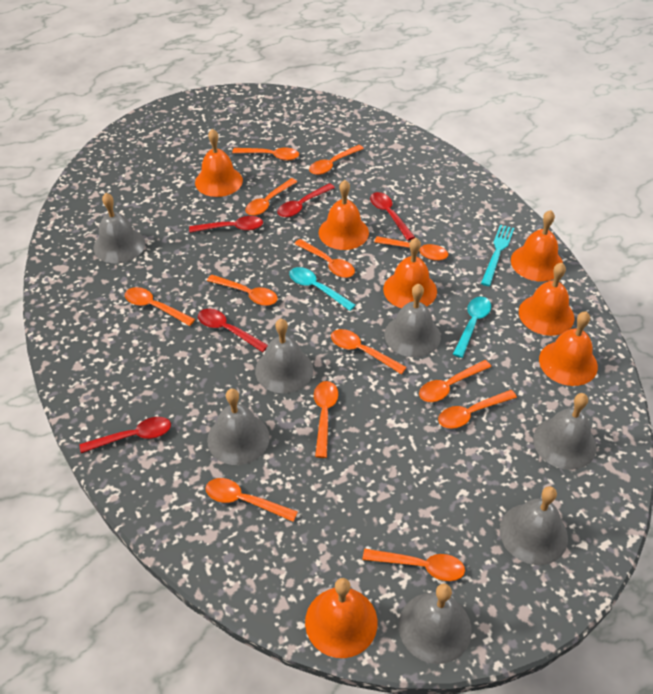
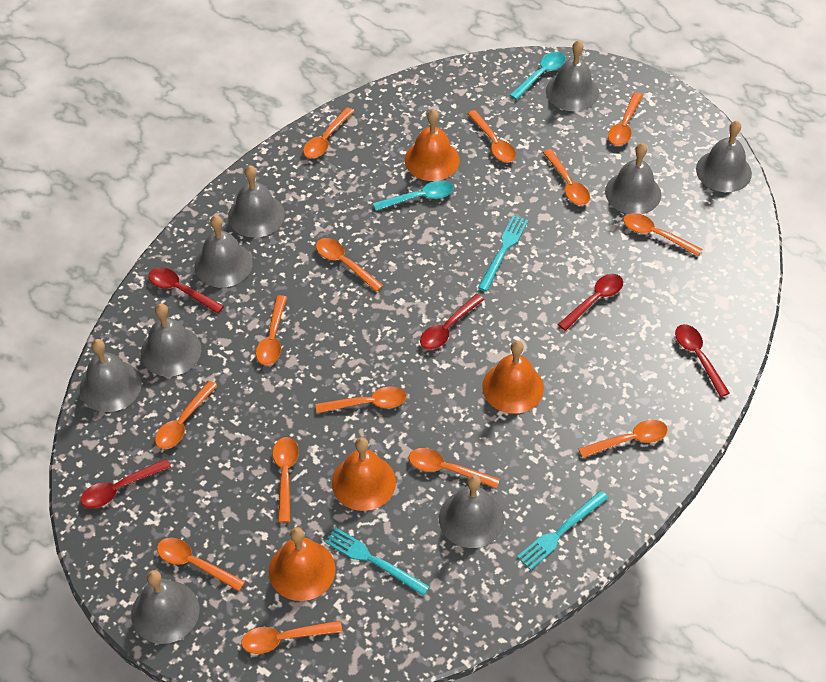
grey bell: 7 -> 9
orange bell: 7 -> 4
orange spoon: 13 -> 14
turquoise fork: 1 -> 3

